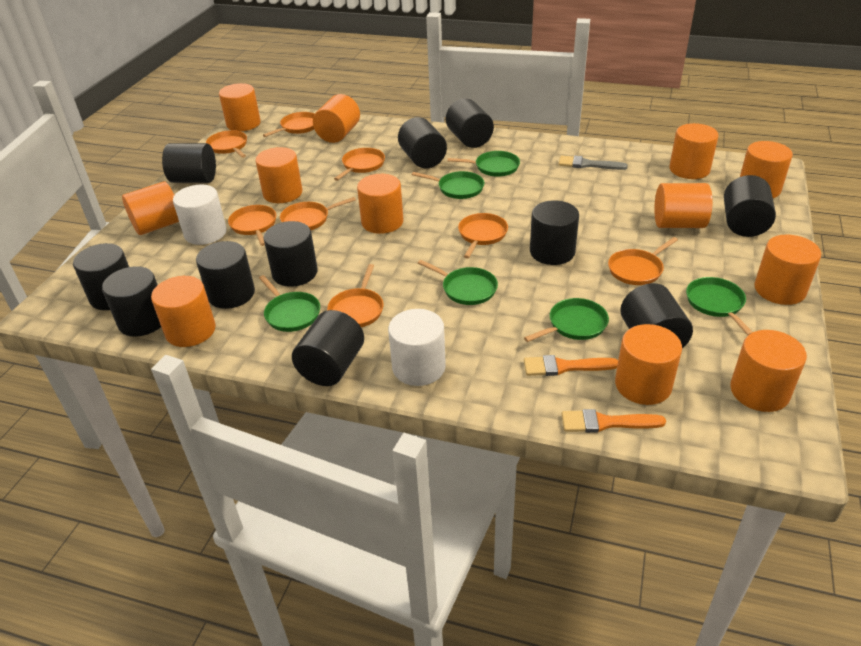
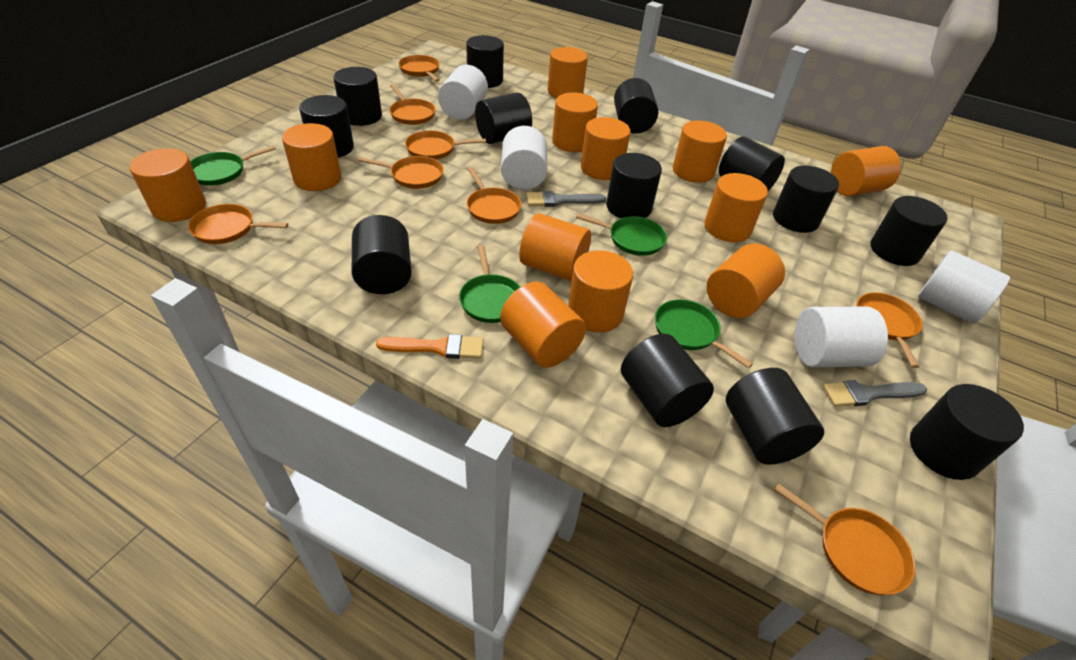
black cylinder: 11 -> 13
green pan: 6 -> 4
grey brush: 1 -> 2
orange brush: 2 -> 1
white cylinder: 2 -> 4

